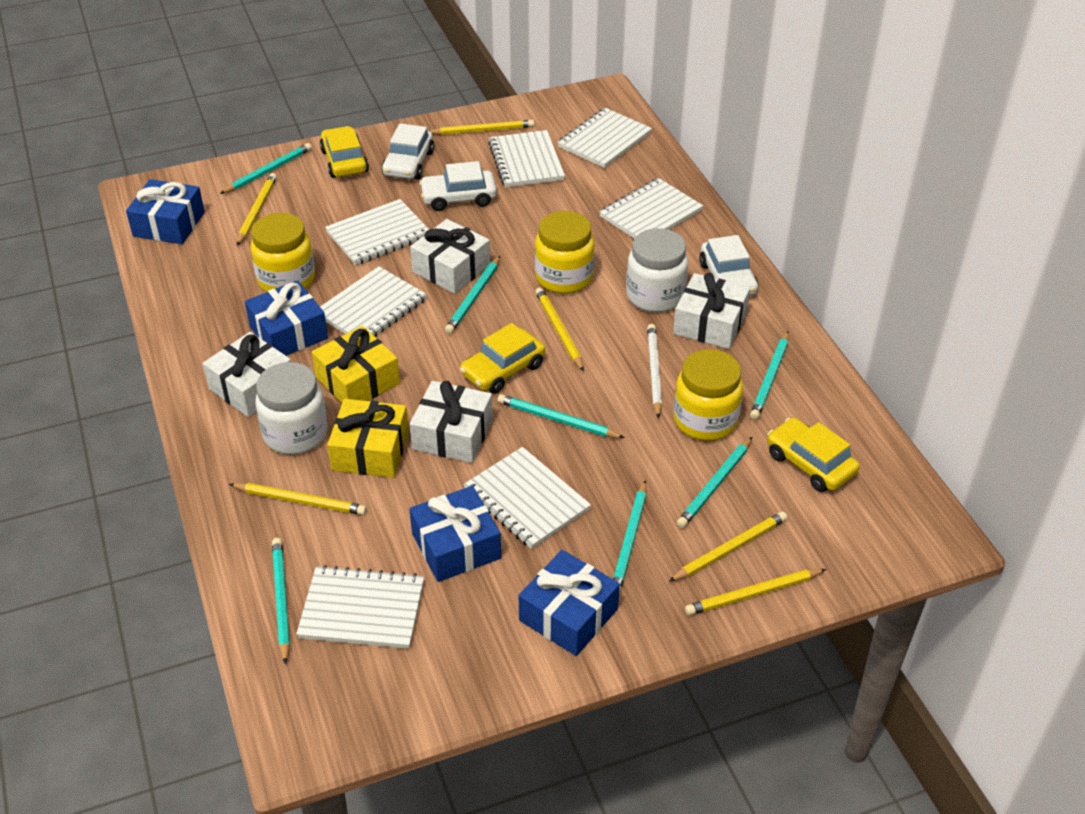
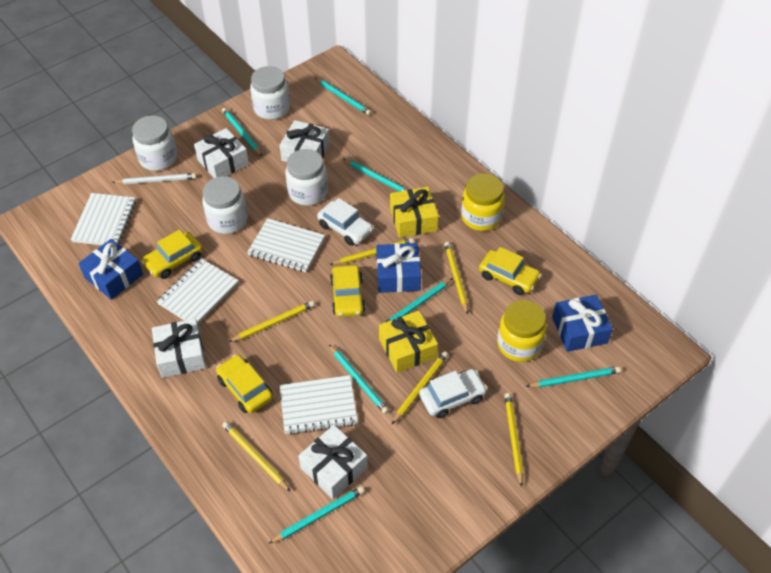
blue gift: 4 -> 3
white car: 3 -> 2
white jar: 2 -> 4
white notebook: 7 -> 4
yellow car: 3 -> 4
yellow jar: 3 -> 2

